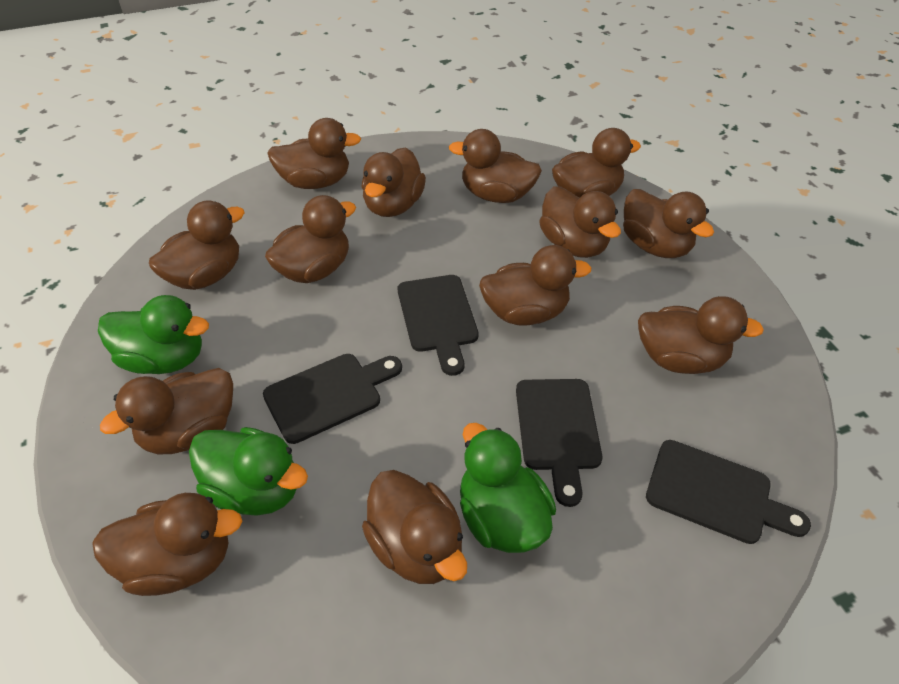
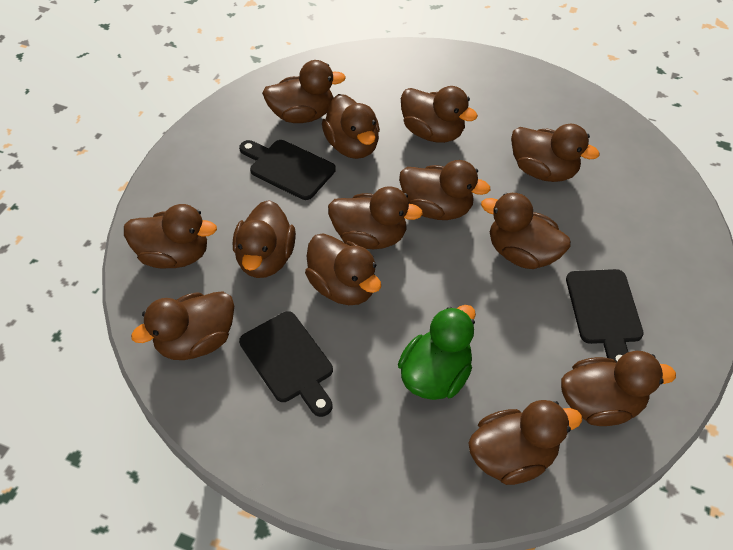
black cutting board: 4 -> 3
green duck: 3 -> 1

